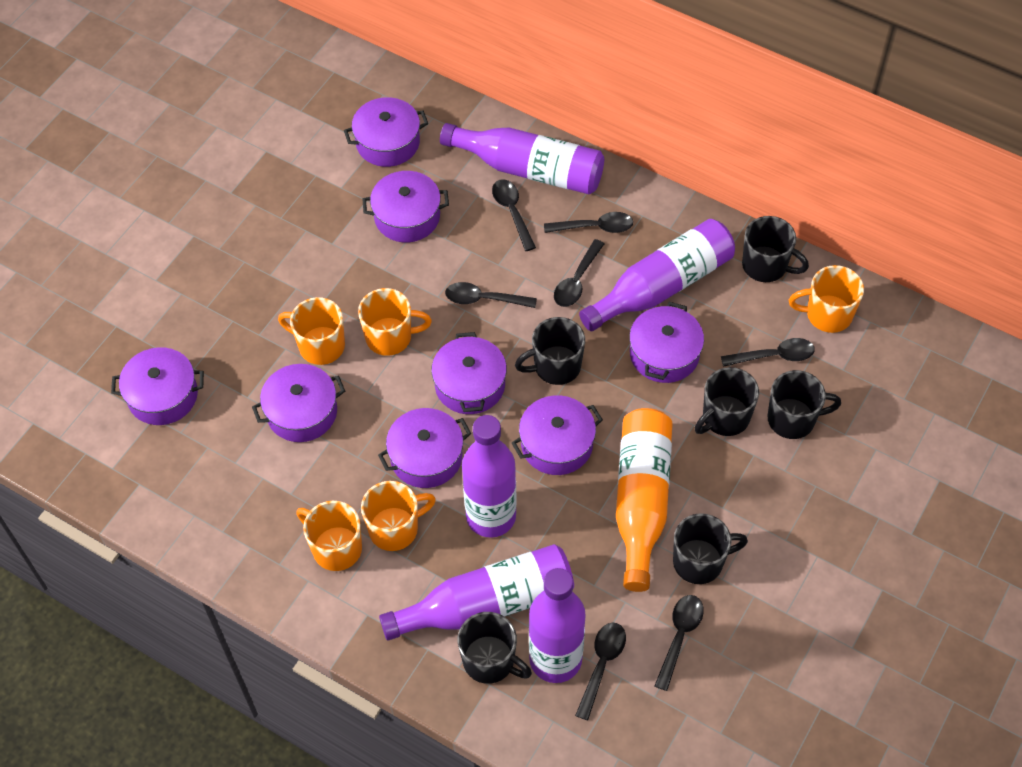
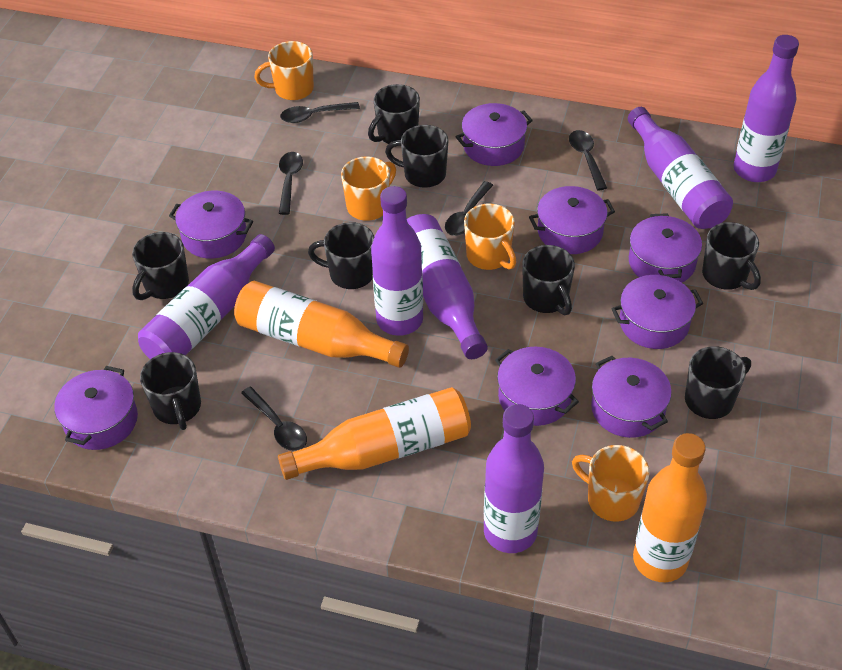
black mug: 6 -> 8
black spoon: 7 -> 5
orange bottle: 1 -> 3
orange mug: 5 -> 4
purple bottle: 5 -> 6

